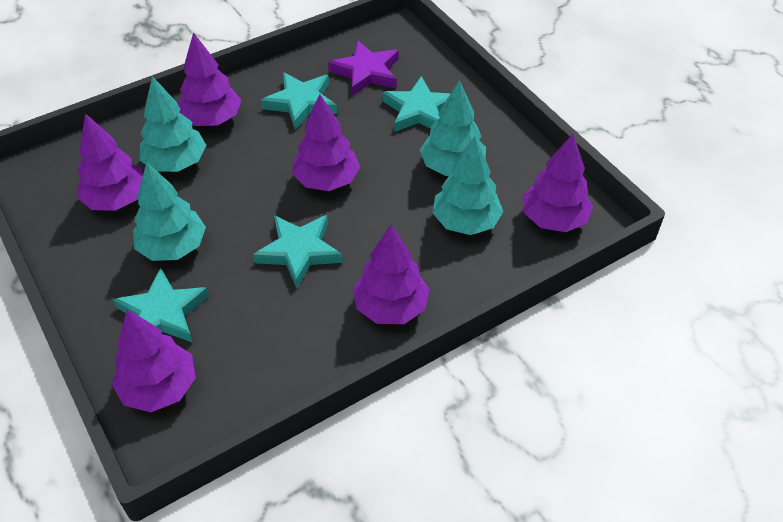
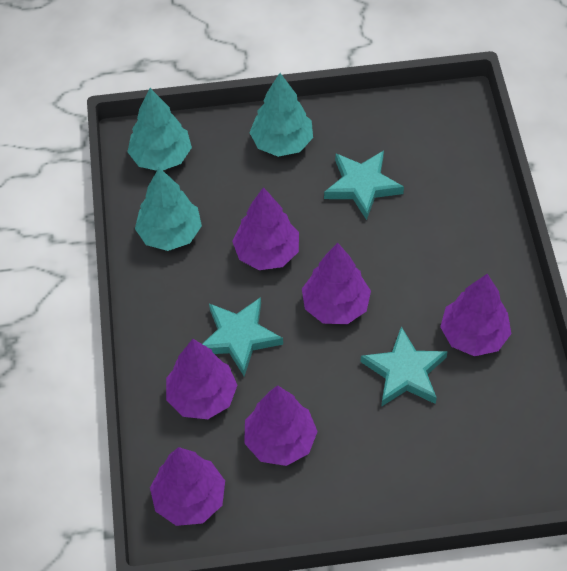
purple star: 1 -> 0
turquoise star: 4 -> 3
turquoise tree: 4 -> 3

